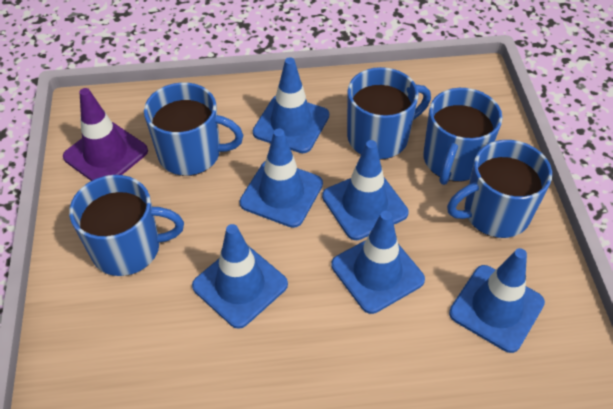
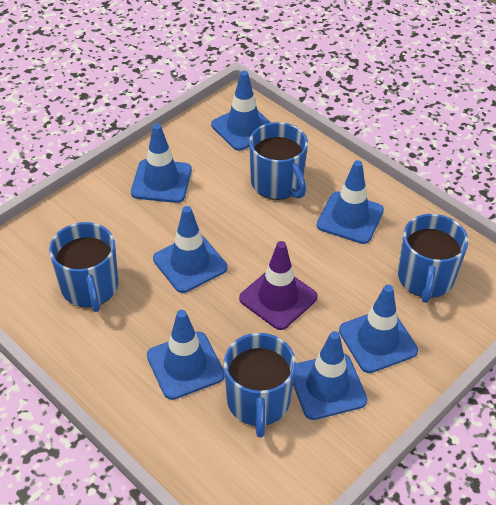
blue mug: 5 -> 4
blue traffic cone: 6 -> 7

